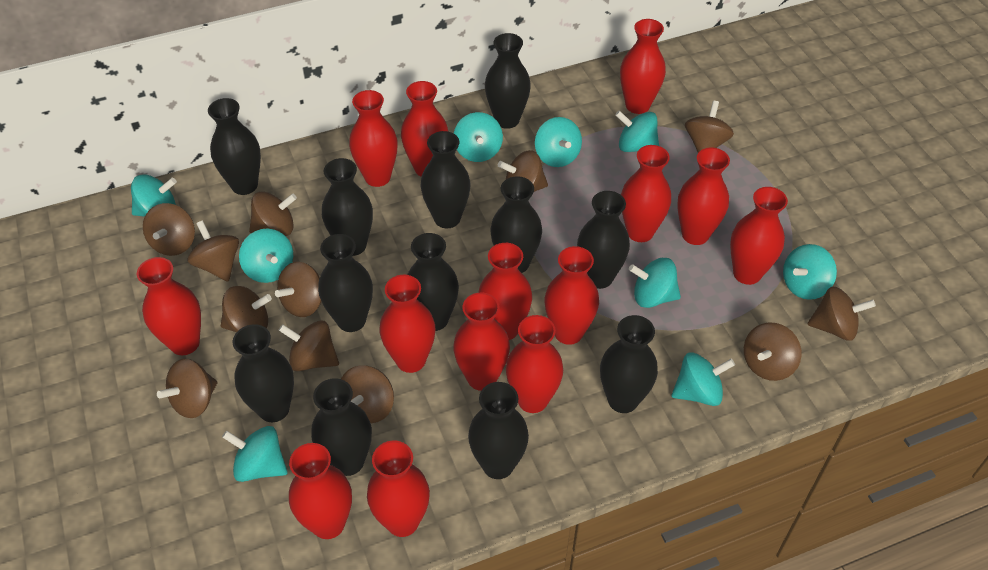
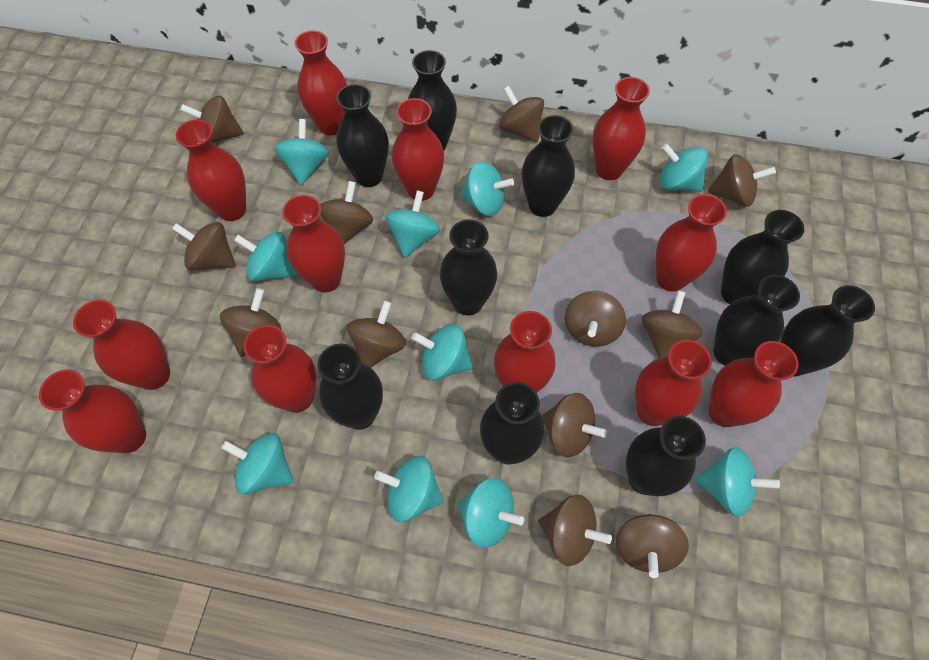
black vase: 12 -> 10
red vase: 14 -> 12
turquoise spinning top: 9 -> 10

